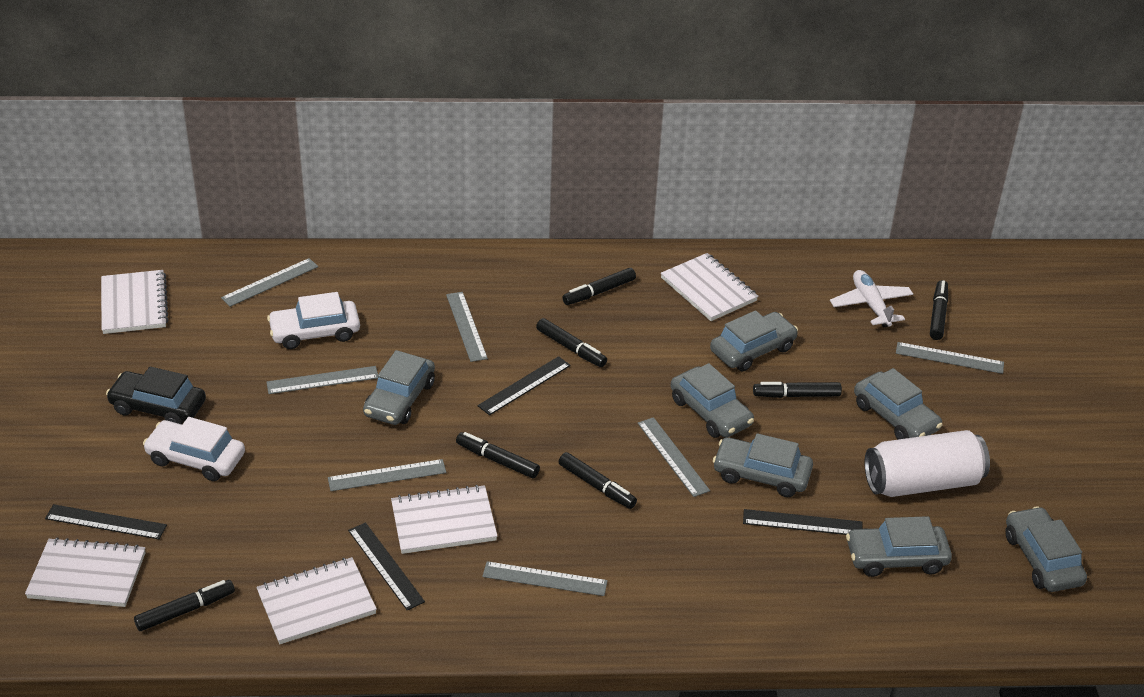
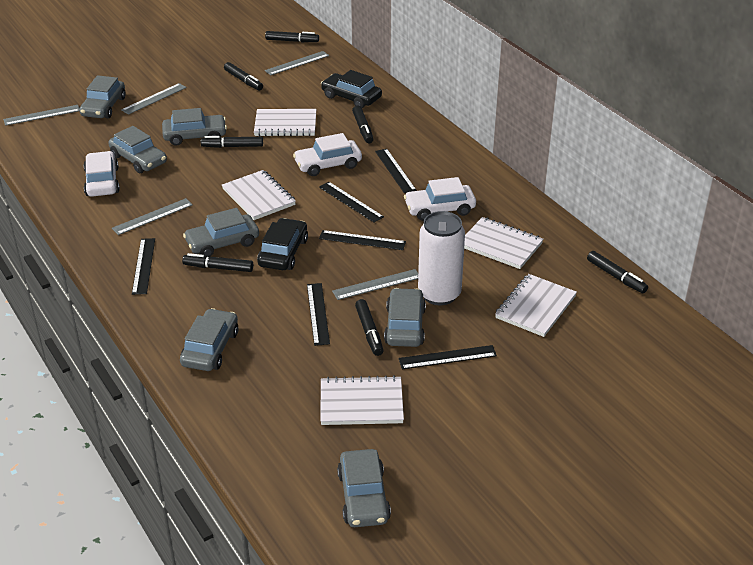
black car: 1 -> 2
black ruler: 4 -> 6
grey ruler: 7 -> 5
white car: 2 -> 3
white plane: 1 -> 0

